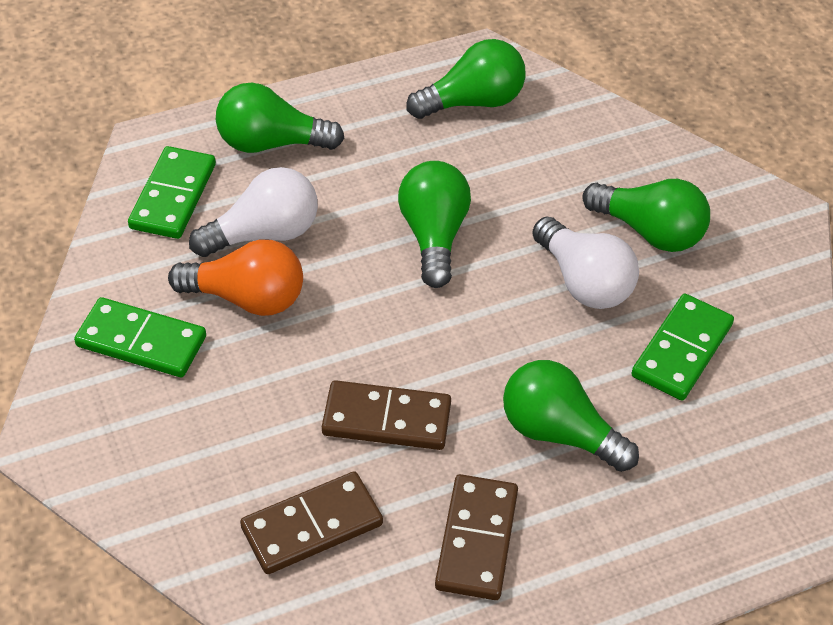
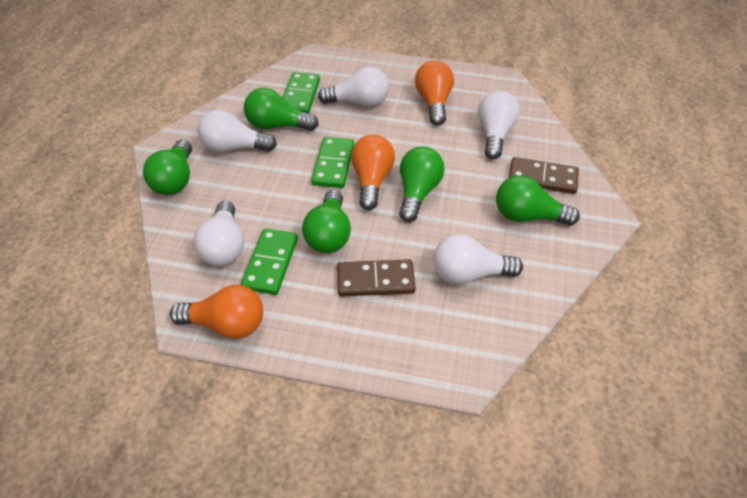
brown domino: 3 -> 2
orange light bulb: 1 -> 3
white light bulb: 2 -> 5

